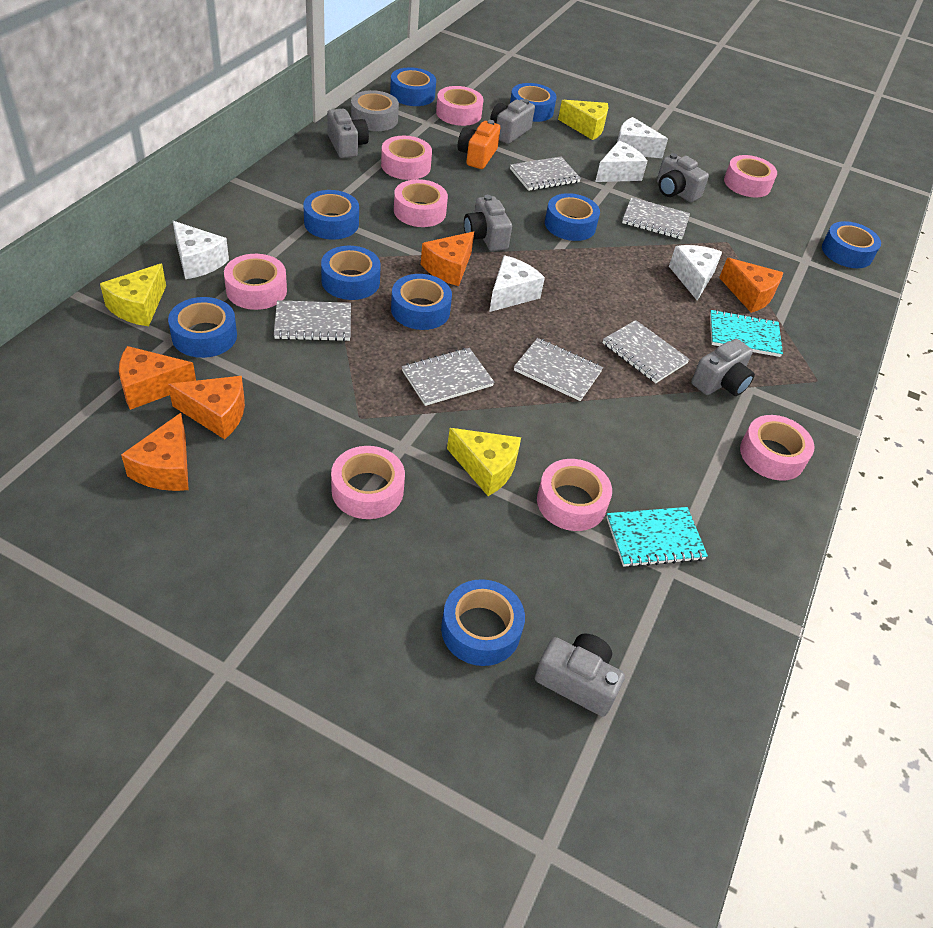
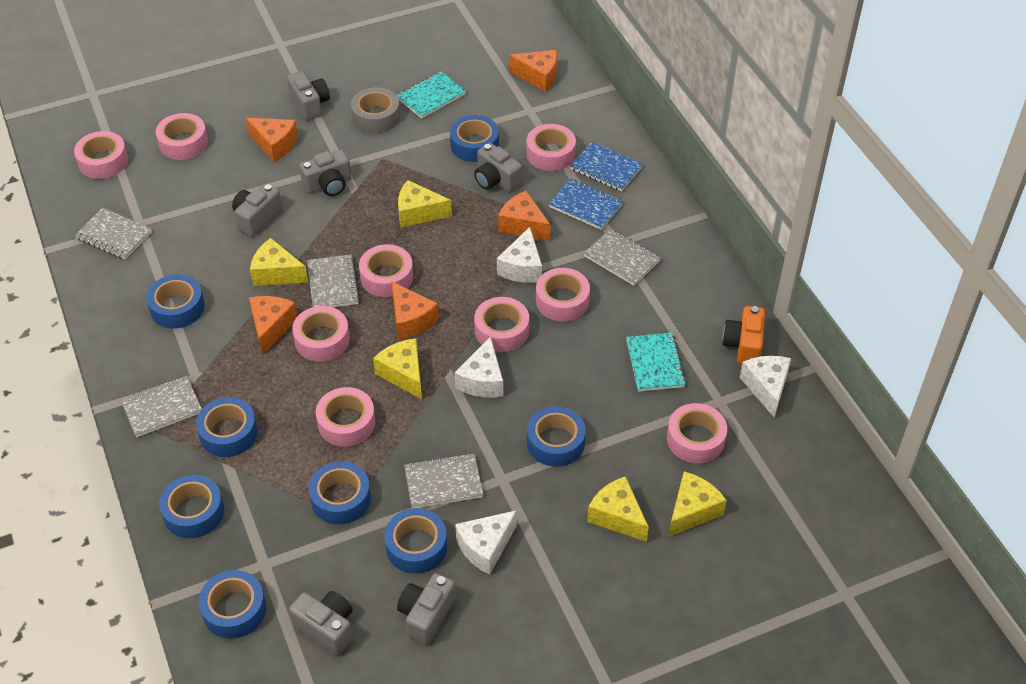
blue notebook: 0 -> 2
blue tape: 9 -> 8
grey notebook: 6 -> 5
pink tape: 8 -> 9
white cheese: 5 -> 4
yellow cheese: 3 -> 5

